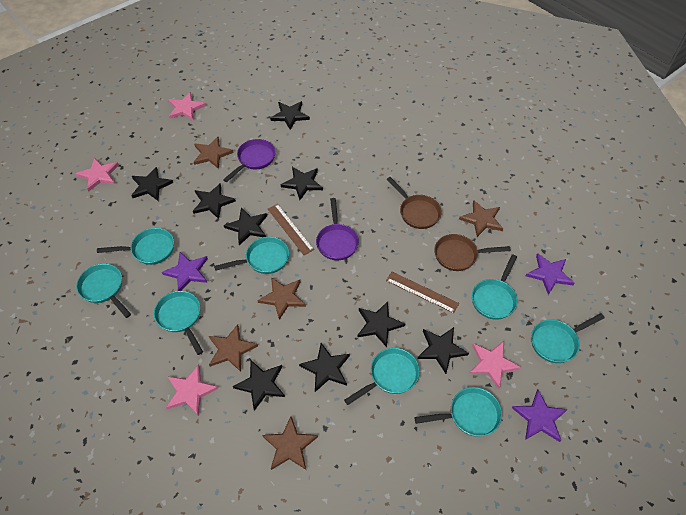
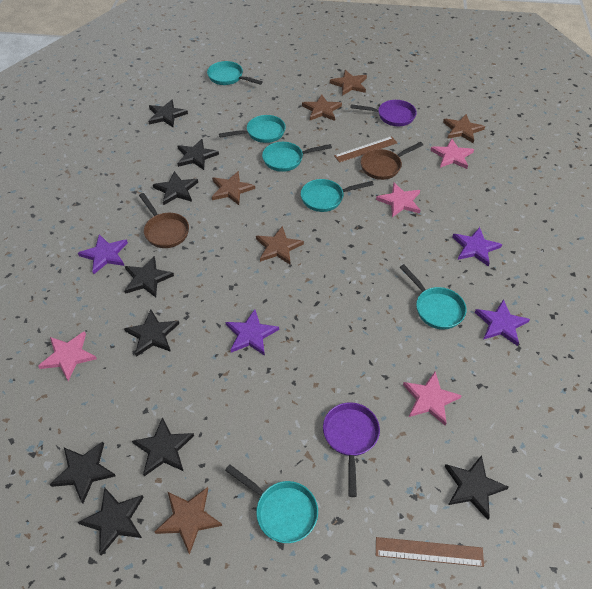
brown star: 5 -> 6
purple star: 3 -> 4
turquoise pan: 8 -> 6

